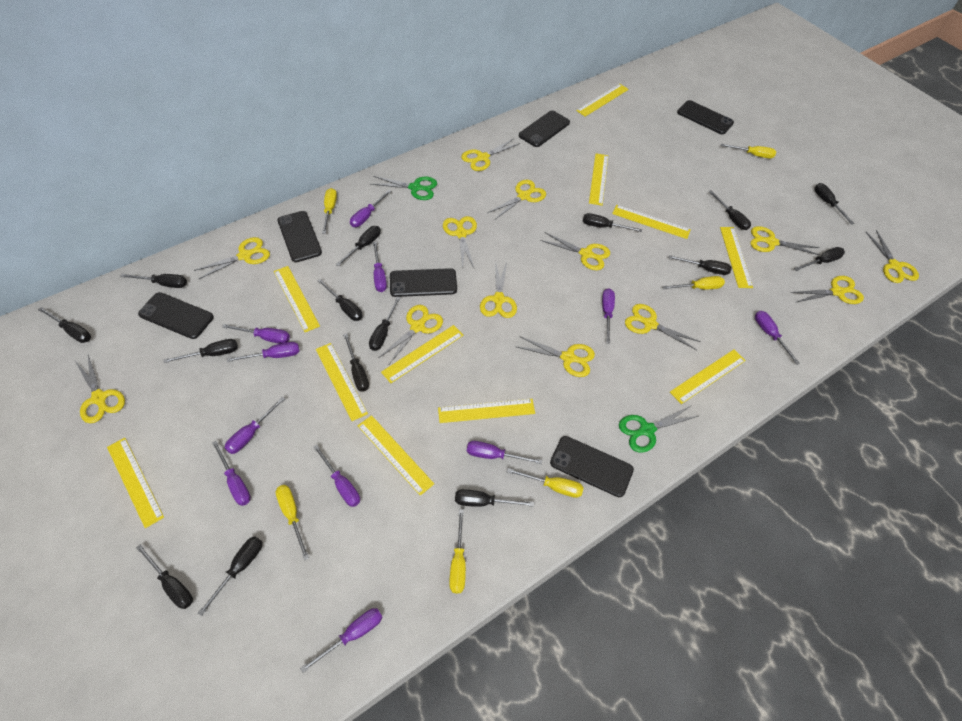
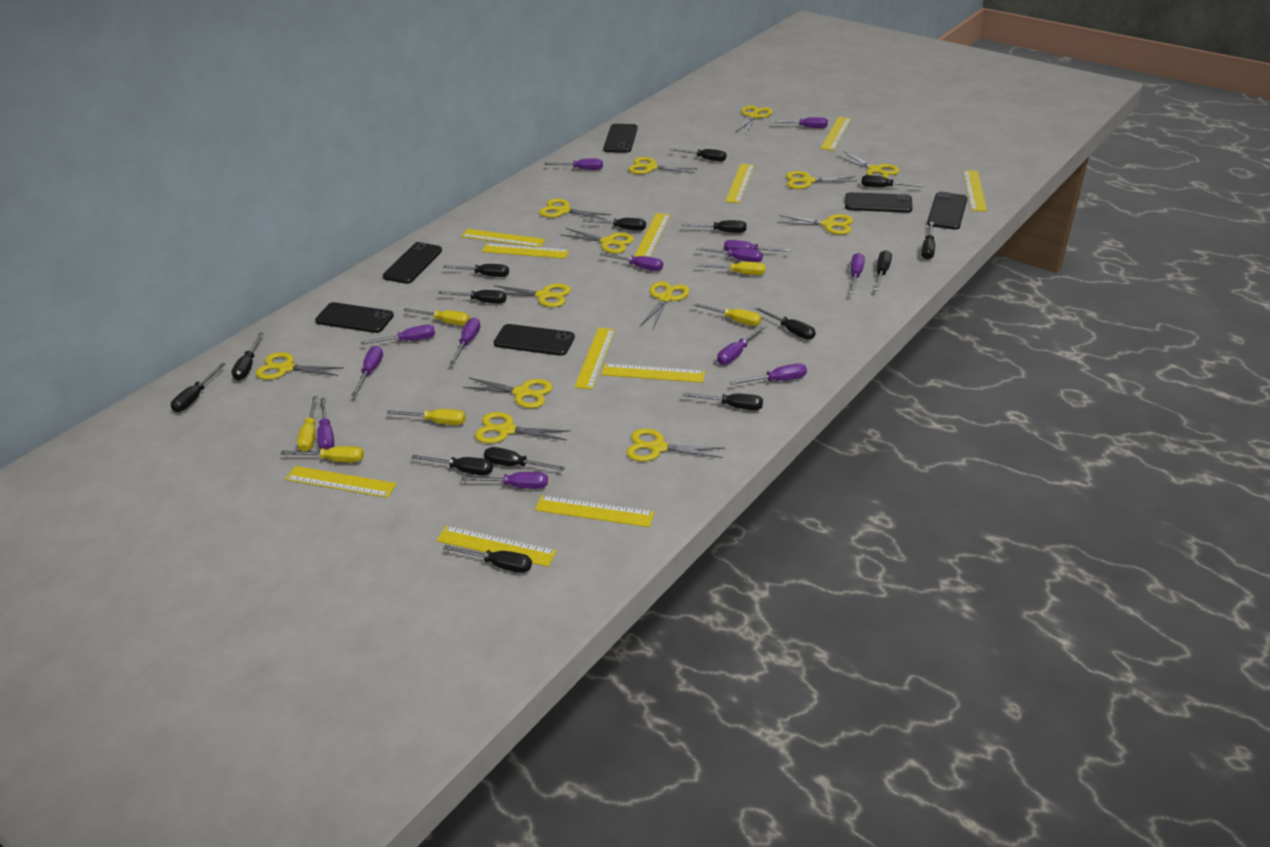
green scissors: 2 -> 0
purple screwdriver: 11 -> 13

